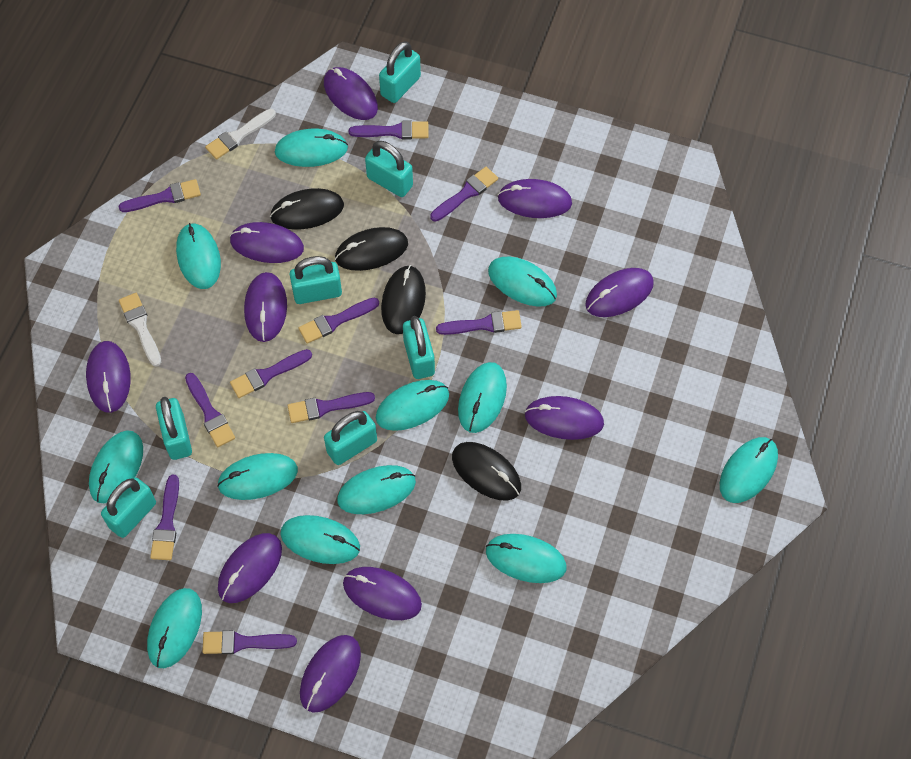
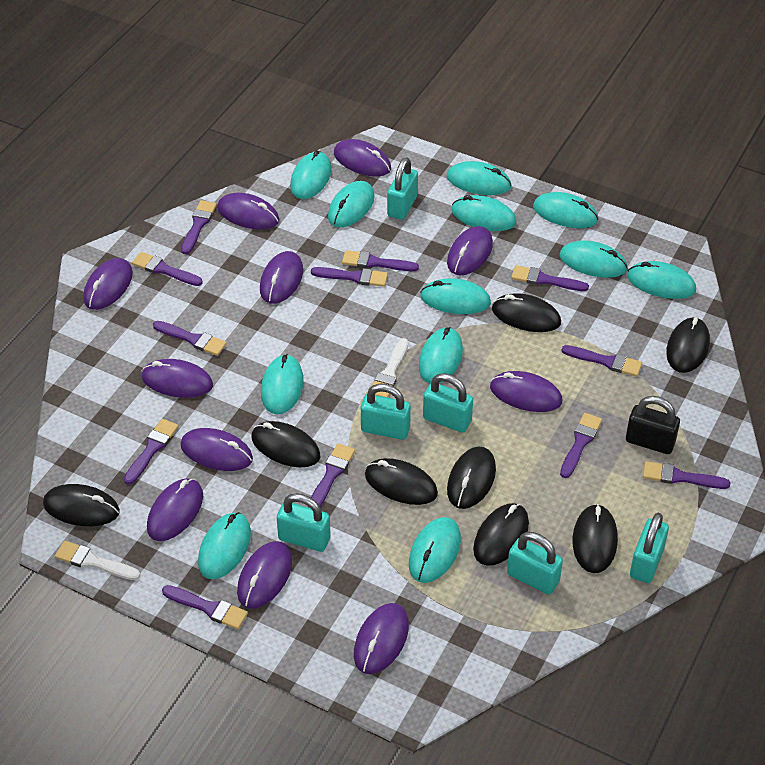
black mouse: 4 -> 8
black padlock: 0 -> 1
purple brush: 10 -> 12
purple mouse: 10 -> 11
turquoise padlock: 7 -> 6

